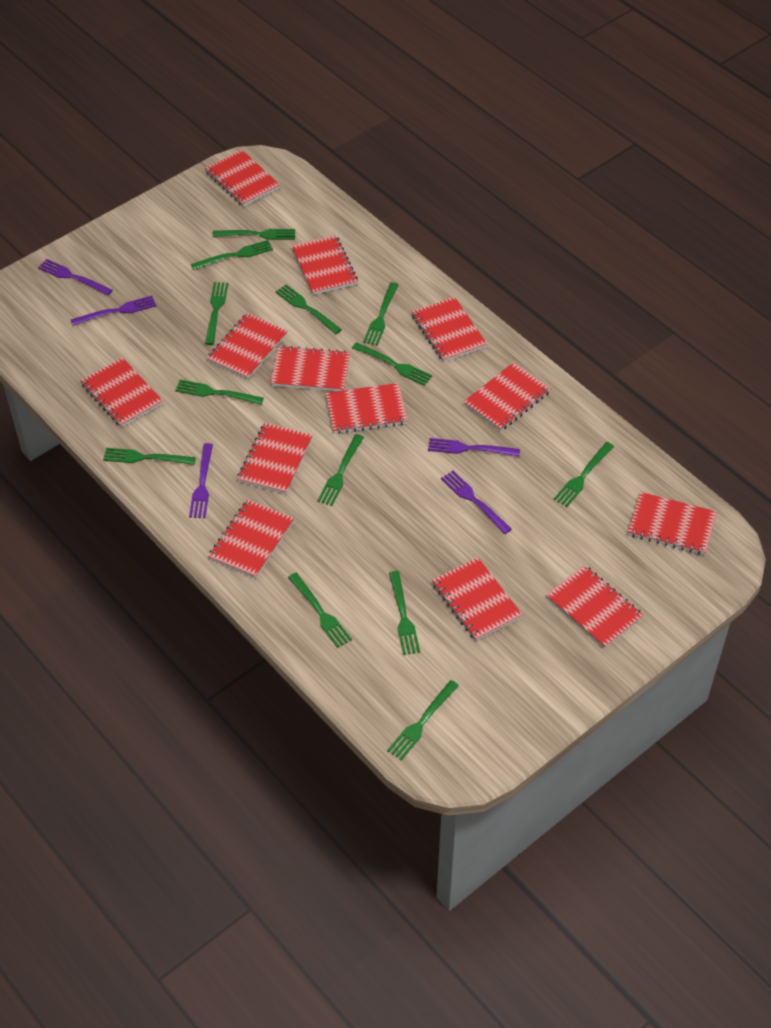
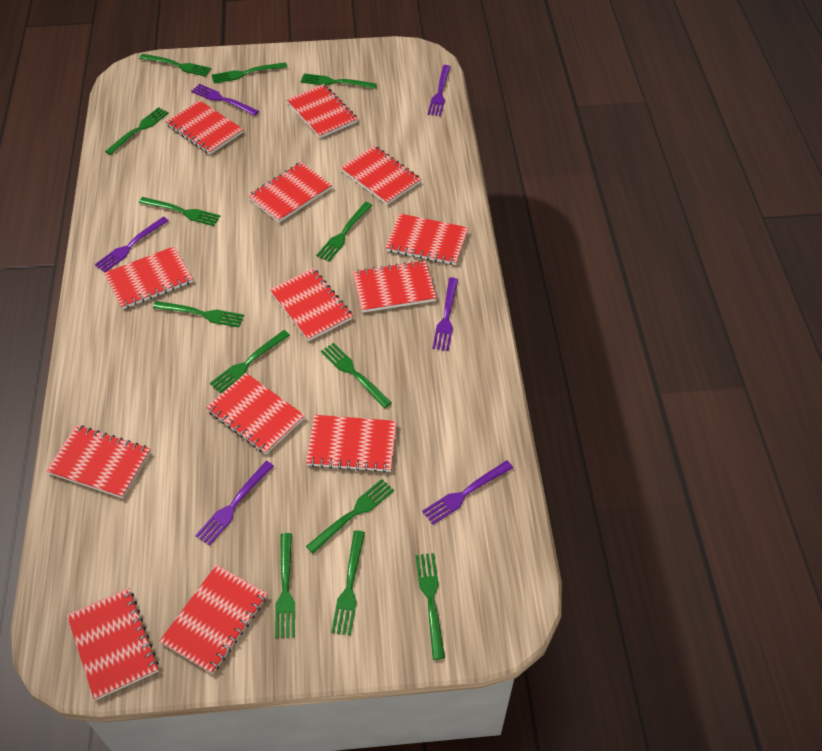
purple fork: 5 -> 6

